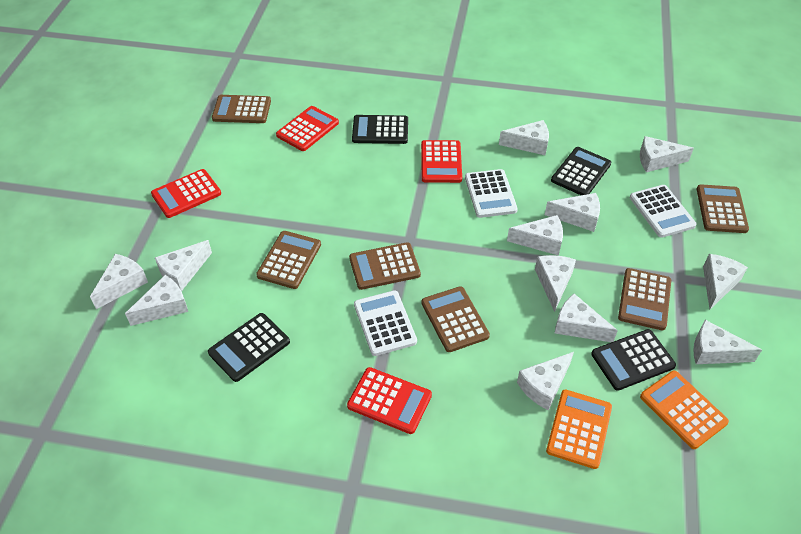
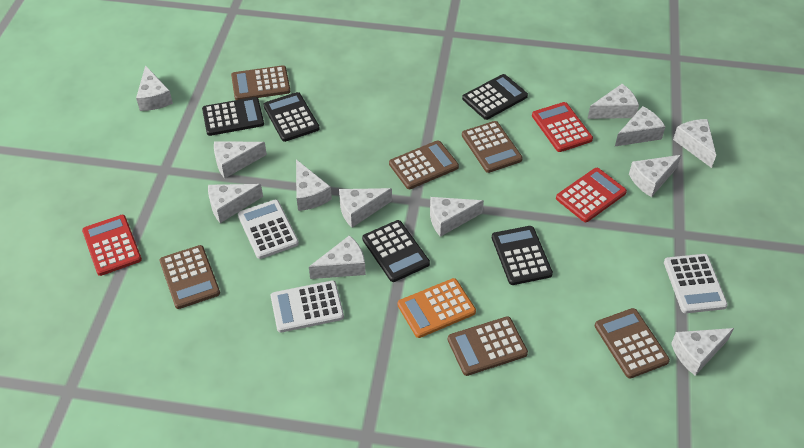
black calculator: 4 -> 5
orange calculator: 2 -> 1
red calculator: 4 -> 3

